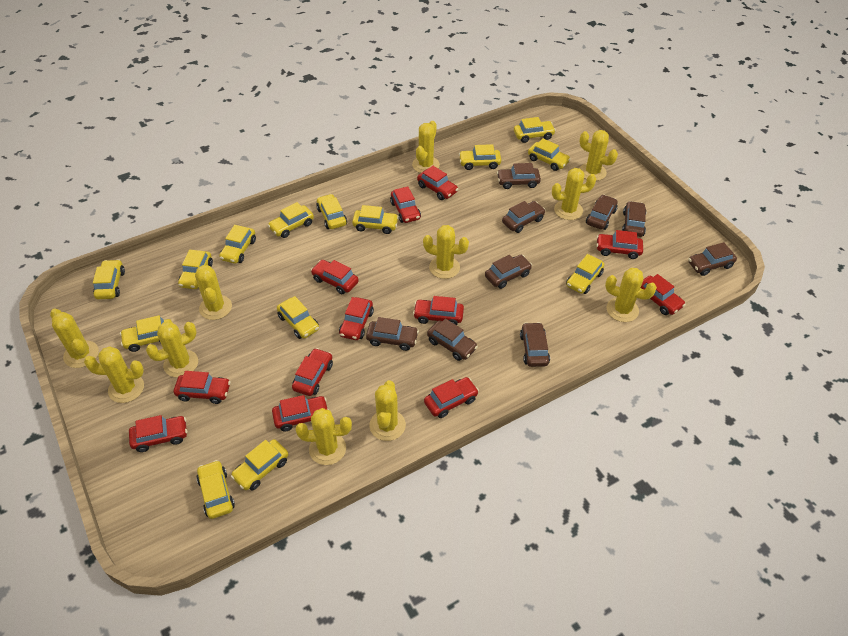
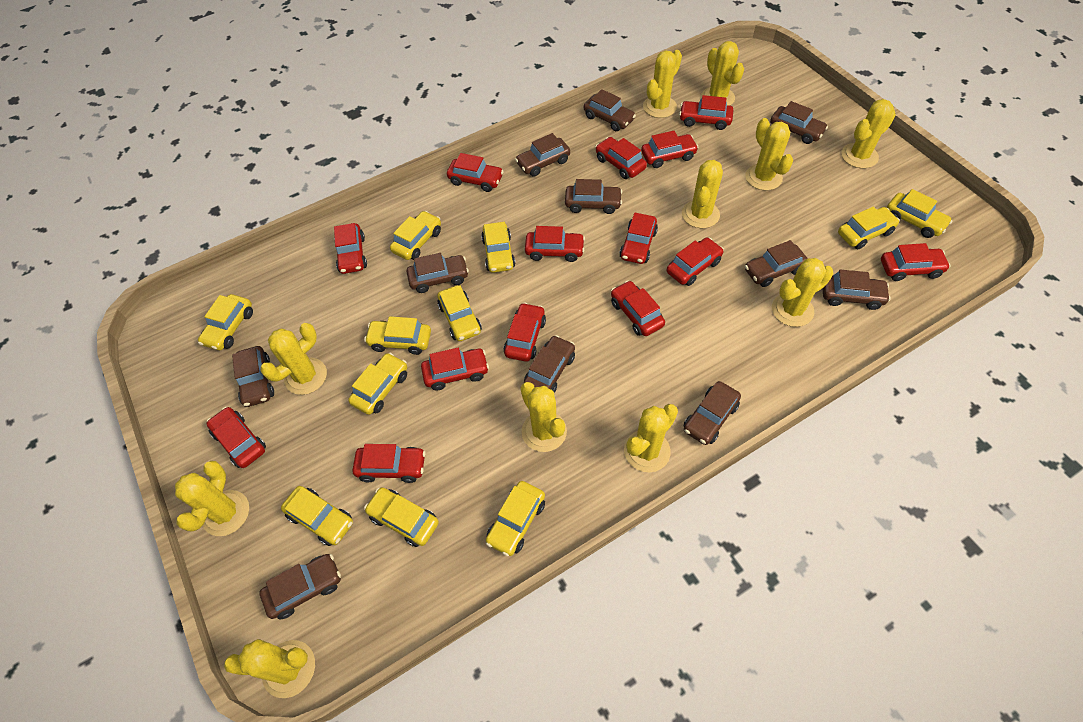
brown car: 9 -> 11
red car: 12 -> 14
yellow car: 14 -> 11

